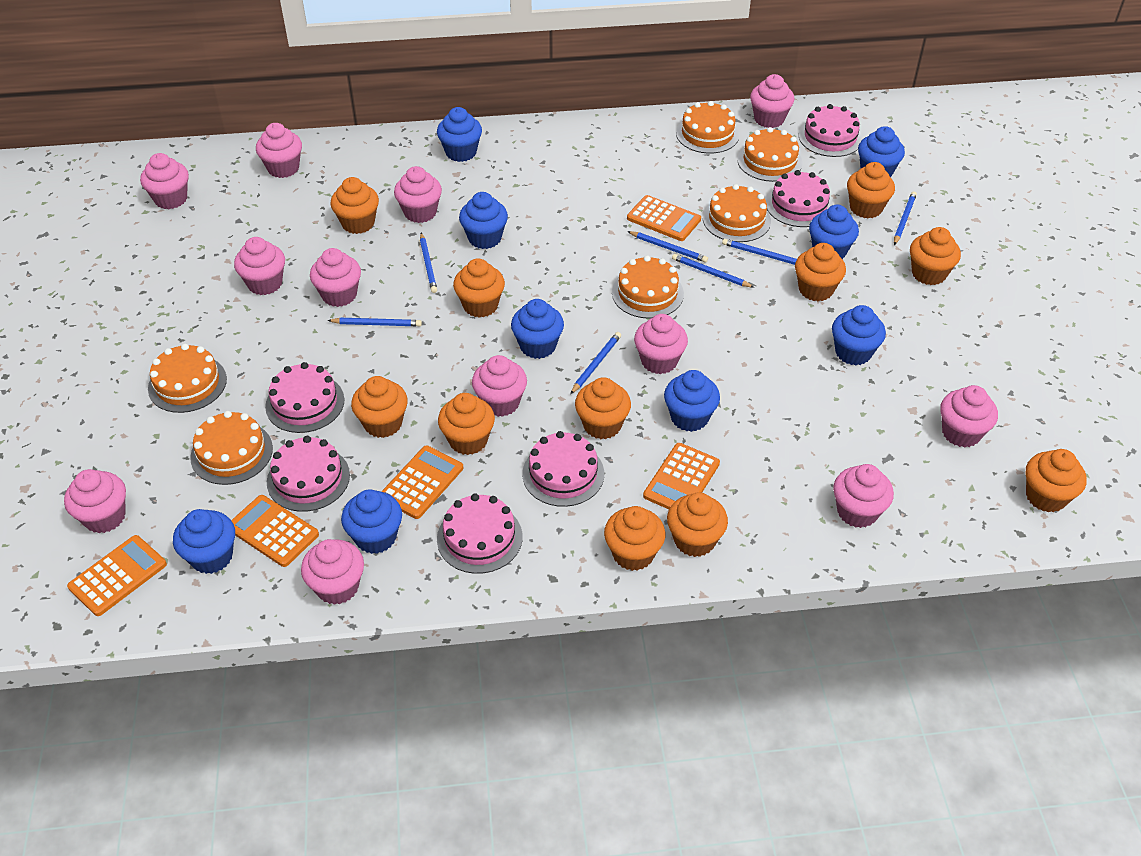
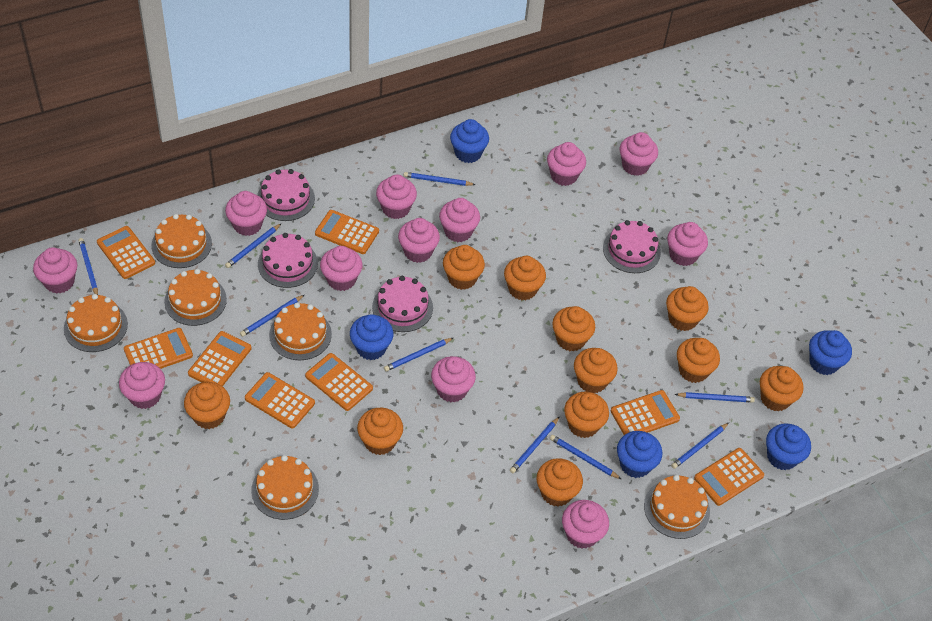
blue cupcake: 9 -> 5
blue pencil: 7 -> 9
orange calculator: 5 -> 8
pink cake: 6 -> 4

